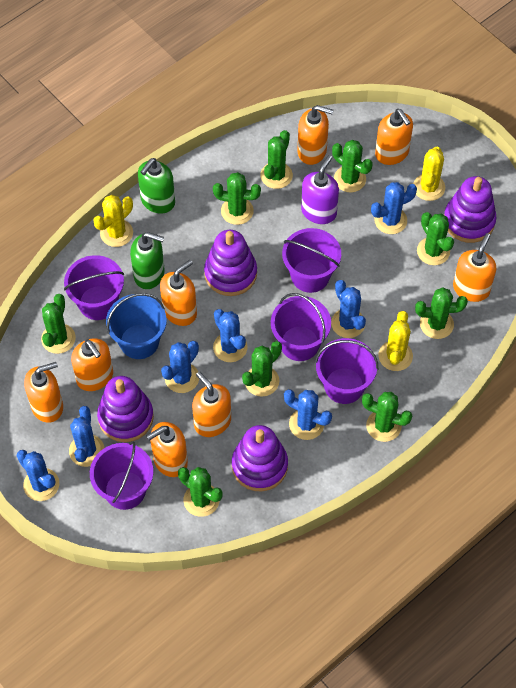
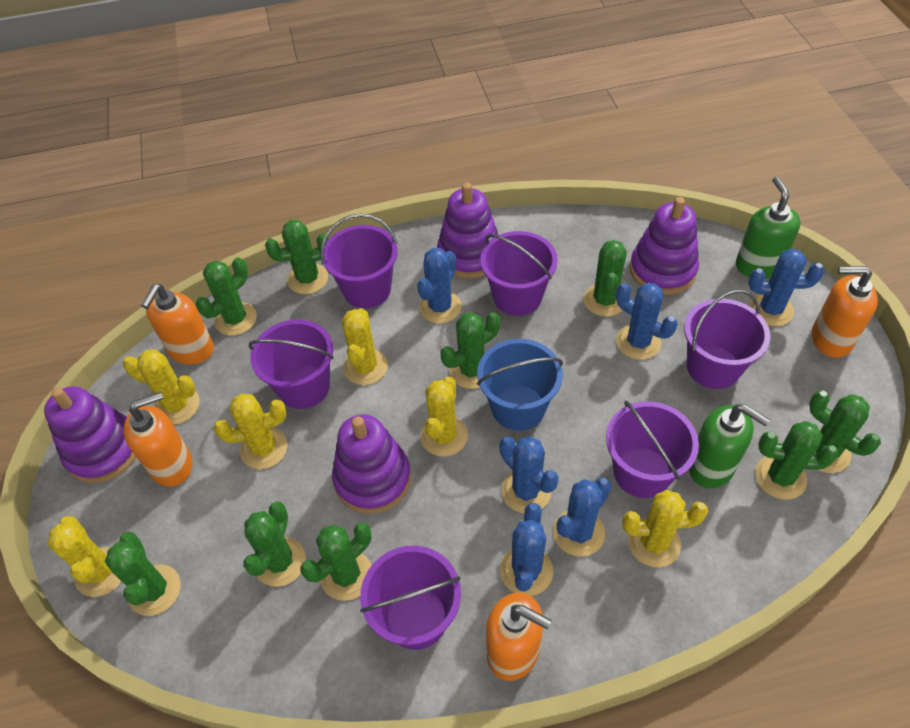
blue cactus: 7 -> 6
orange soap dispenser: 8 -> 4
purple bucket: 5 -> 6
purple soap dispenser: 1 -> 0
yellow cactus: 3 -> 6

